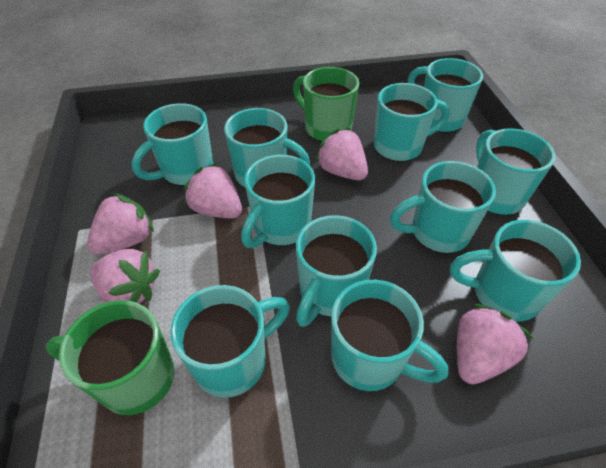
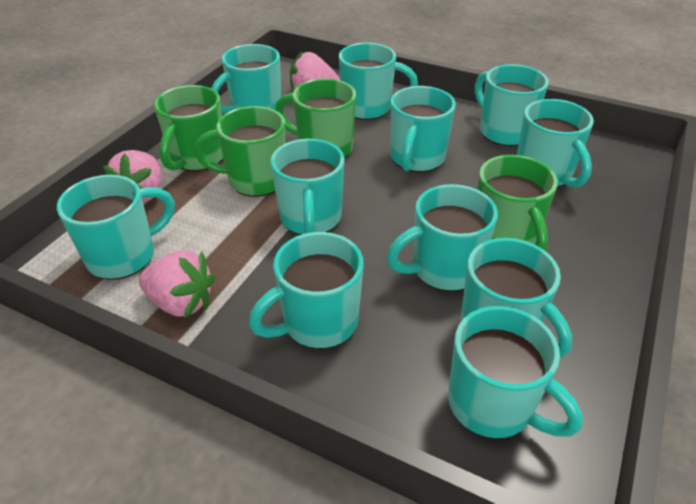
green mug: 2 -> 4
pink strawberry: 5 -> 3

